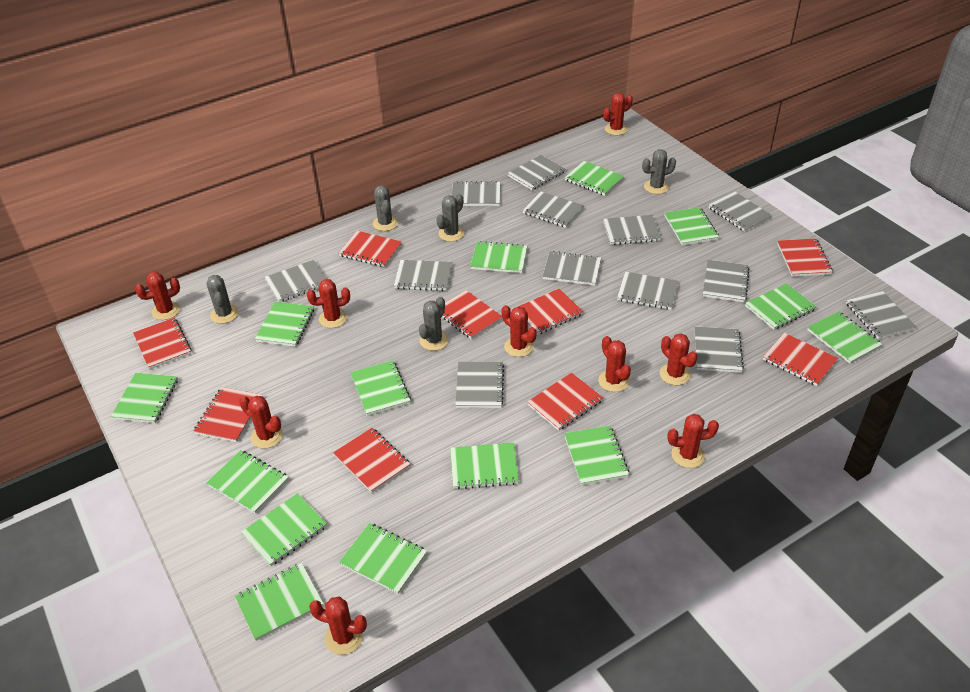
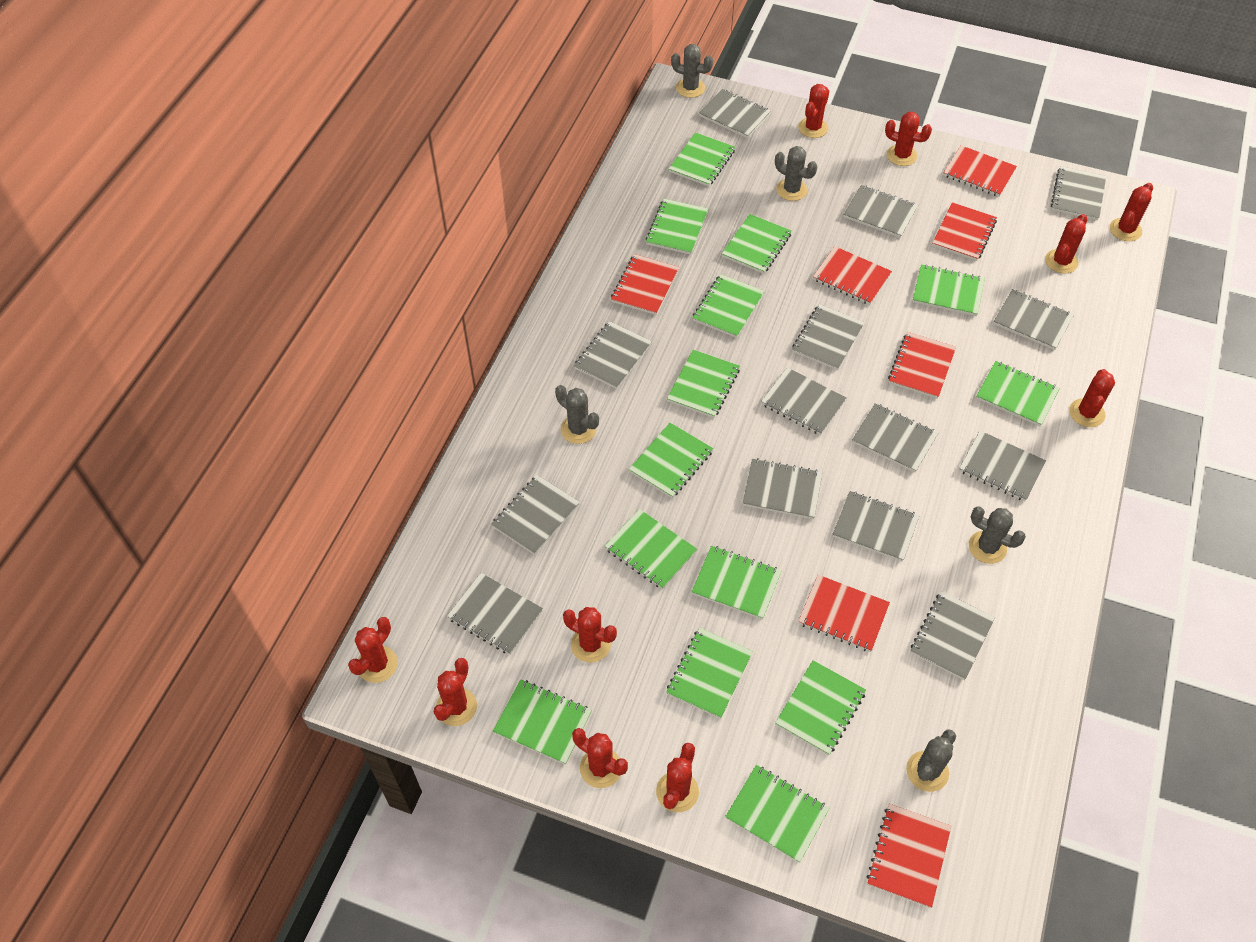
grey notebook: 13 -> 14
red cactus: 9 -> 10
red notebook: 9 -> 7

